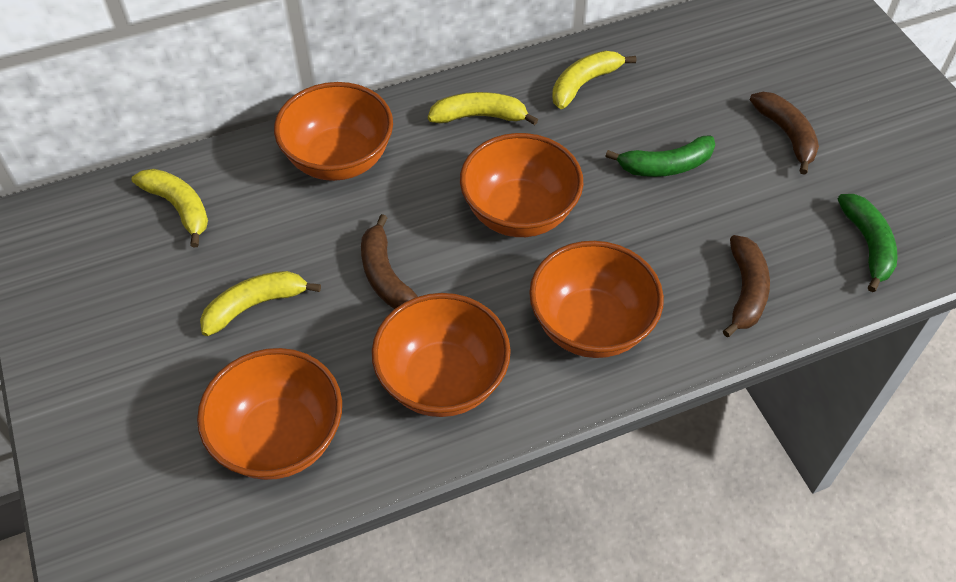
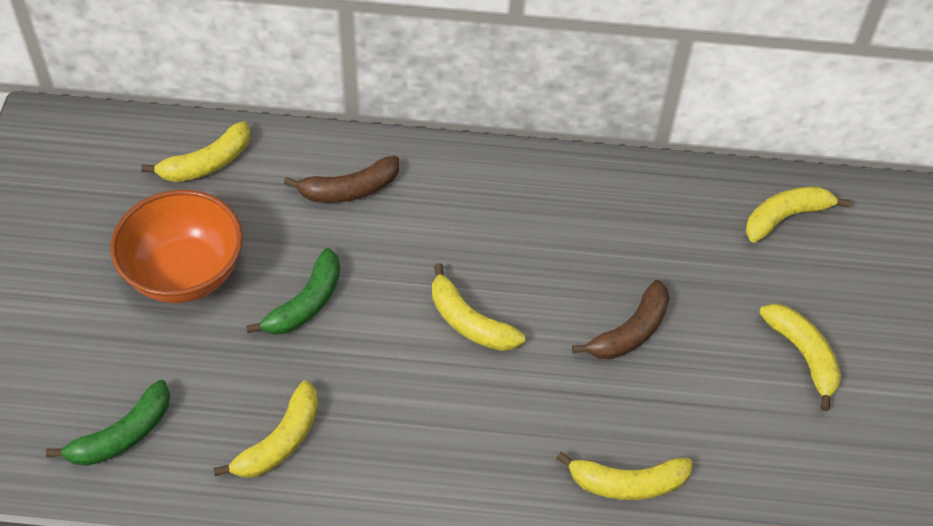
brown banana: 3 -> 2
orange bowl: 5 -> 1
yellow banana: 4 -> 6

